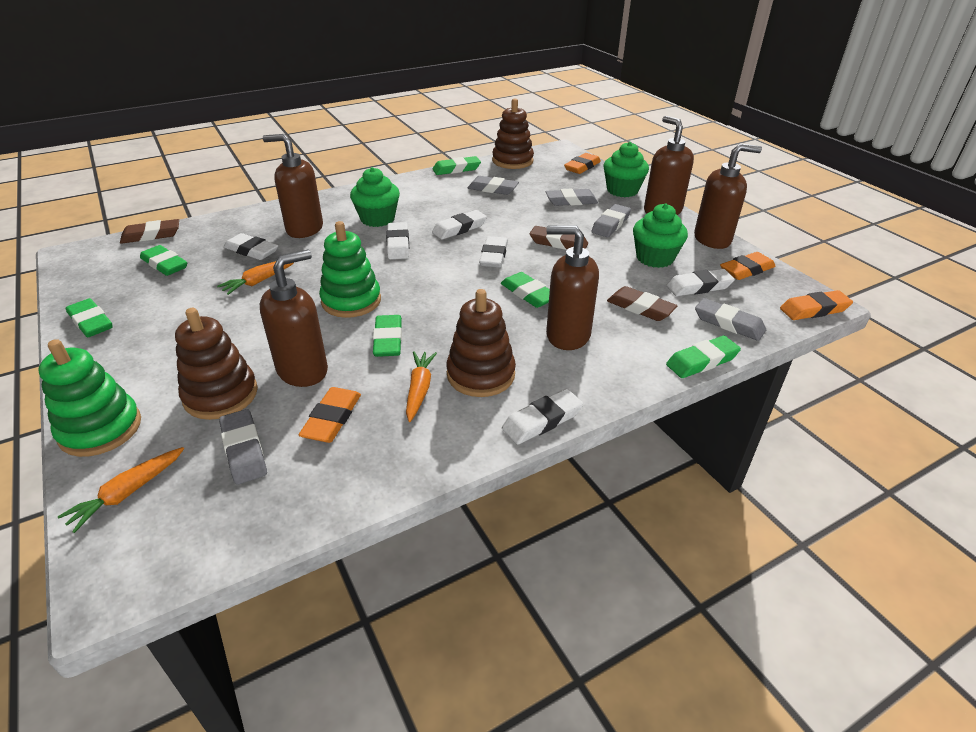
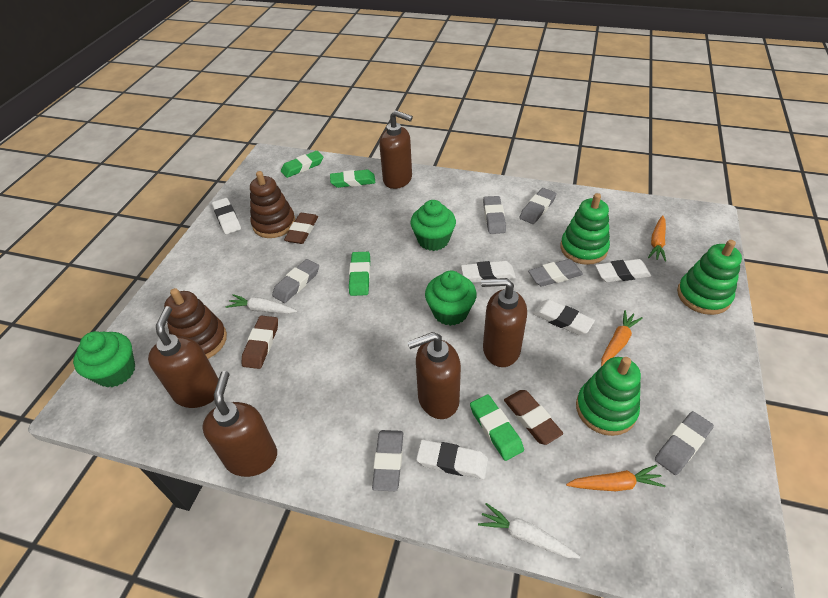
brown stacking toy: 3 -> 2
green eraser: 6 -> 4
green stacking toy: 2 -> 3
grey eraser: 5 -> 6
orange eraser: 4 -> 0
white carrot: 0 -> 2
white eraser: 6 -> 5

